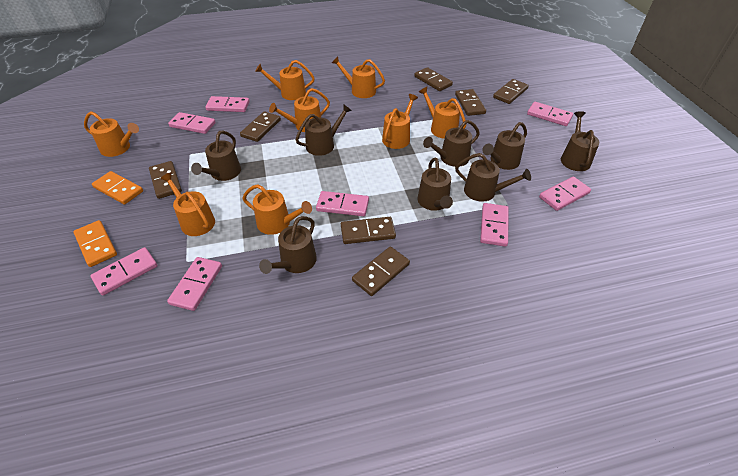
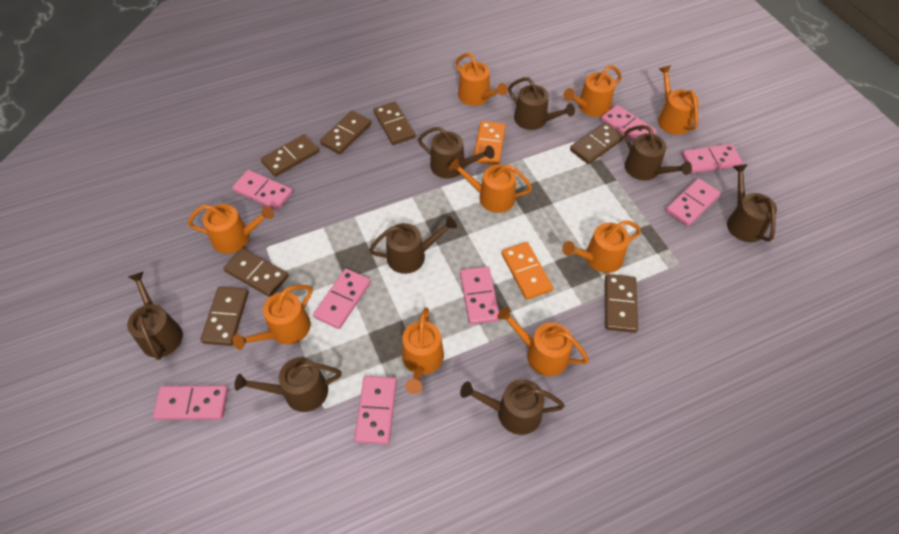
orange watering can: 8 -> 9

